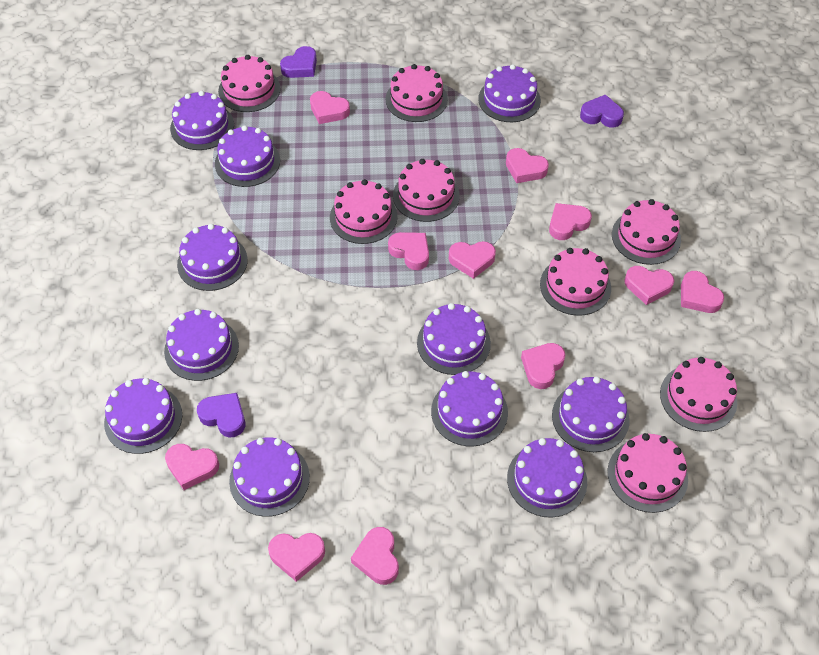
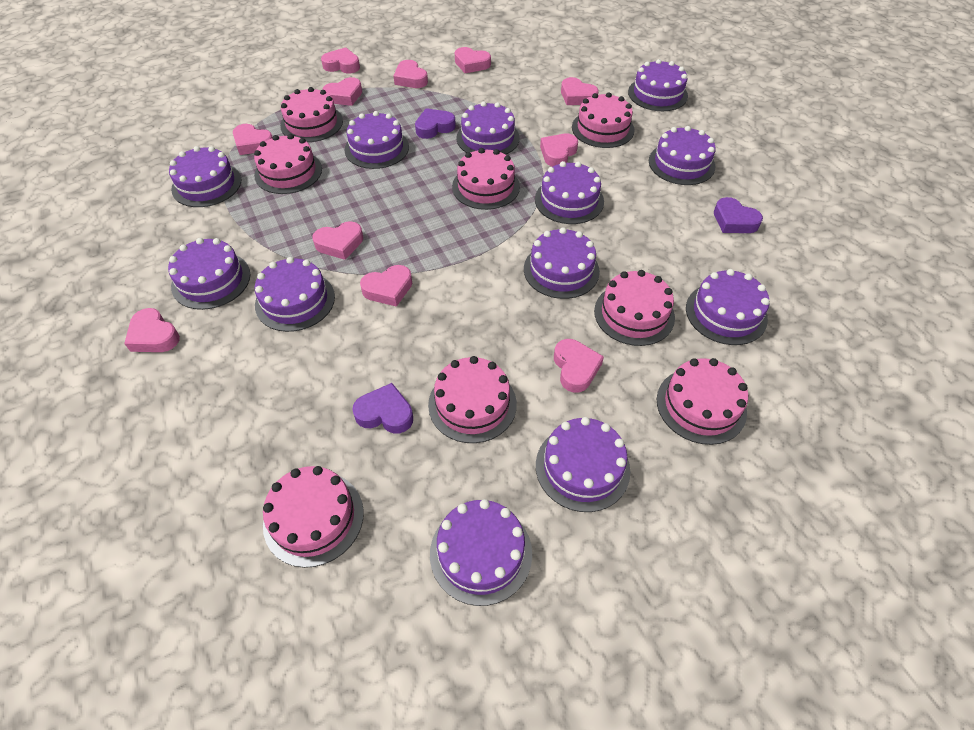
purple cake: 11 -> 12

